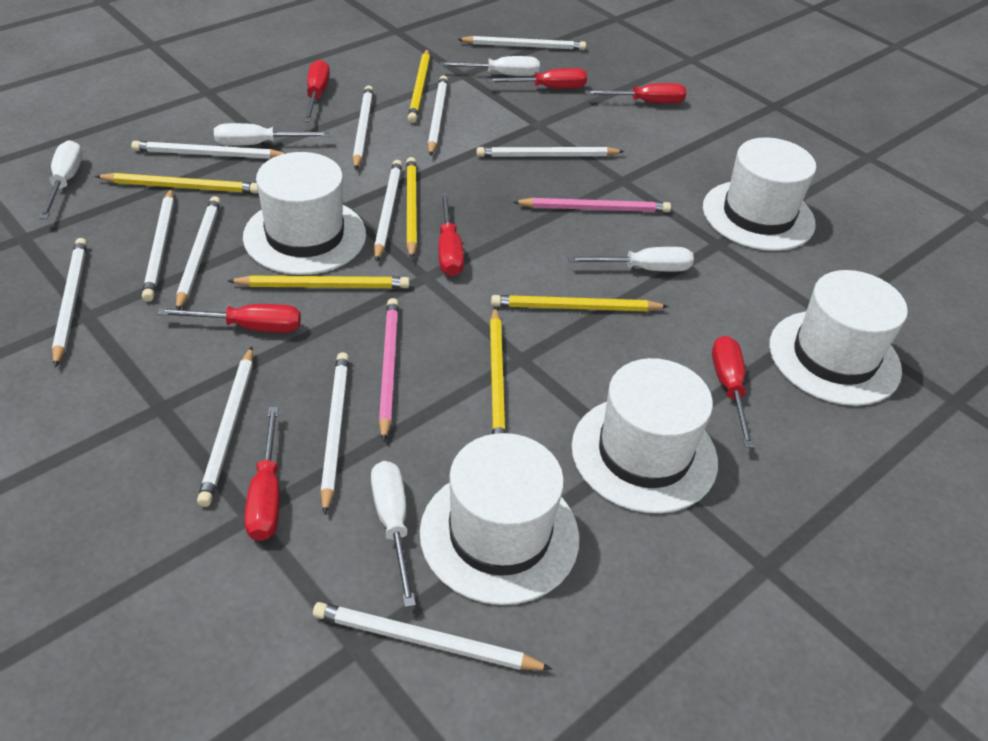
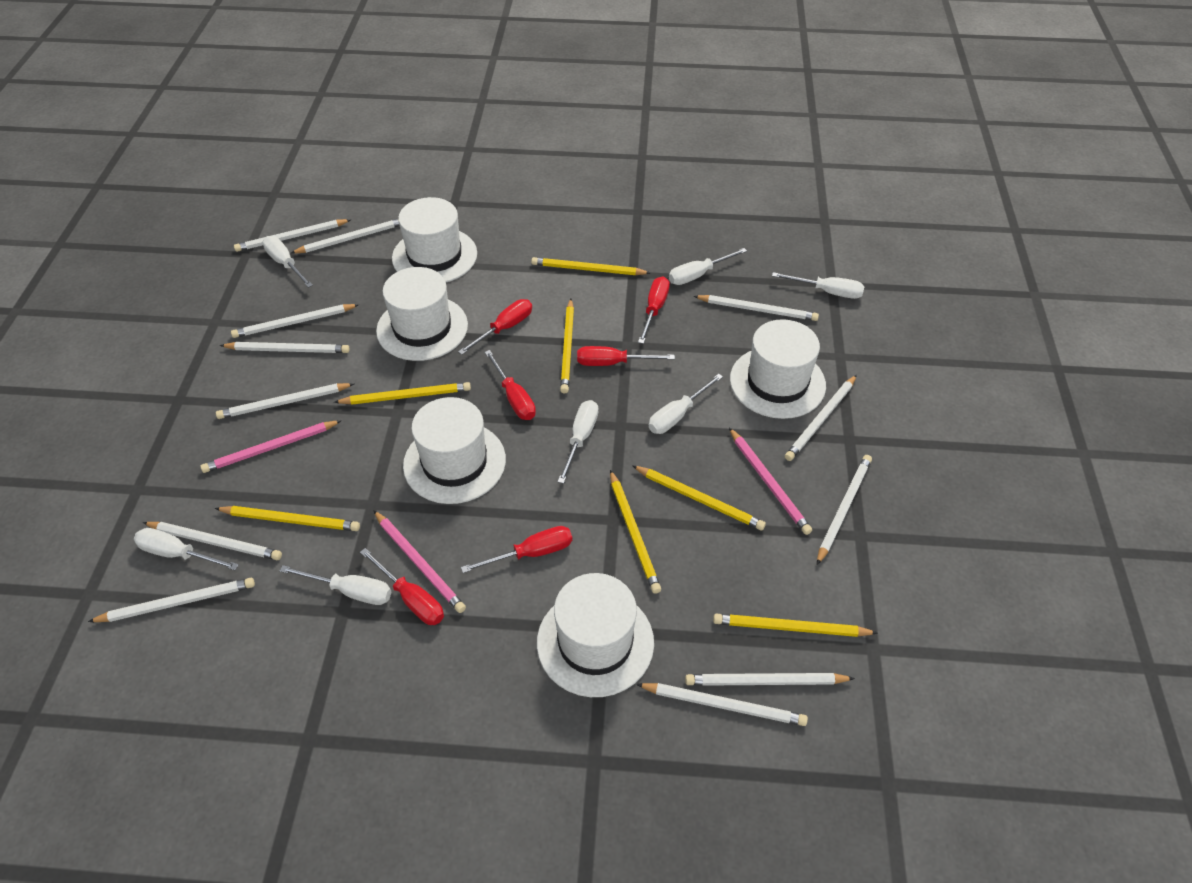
pink pencil: 2 -> 3
red screwdriver: 7 -> 6
white screwdriver: 5 -> 7
yellow pencil: 6 -> 7

